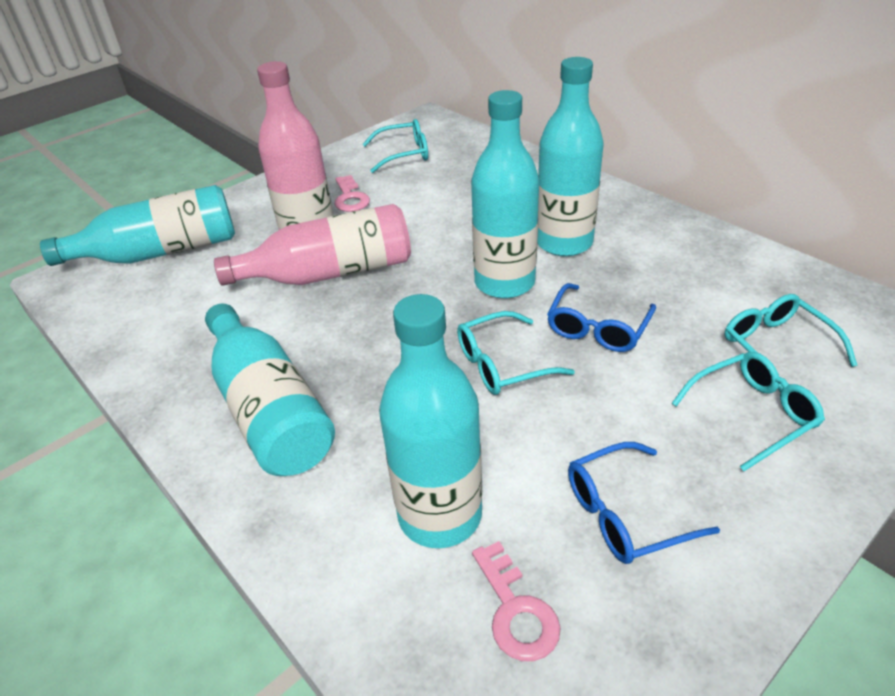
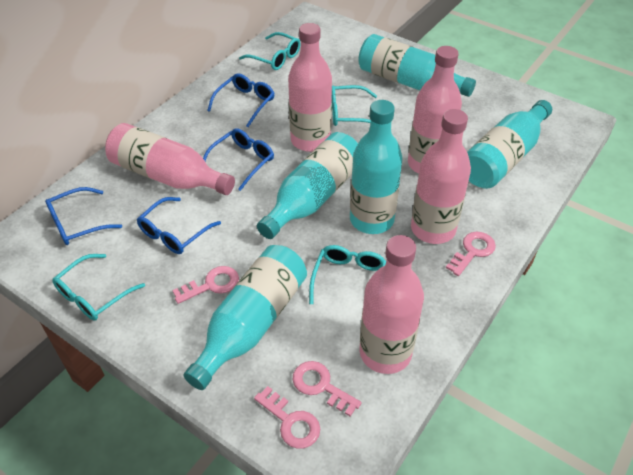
blue glasses: 2 -> 4
pink bottle: 2 -> 5
pink key: 2 -> 4

